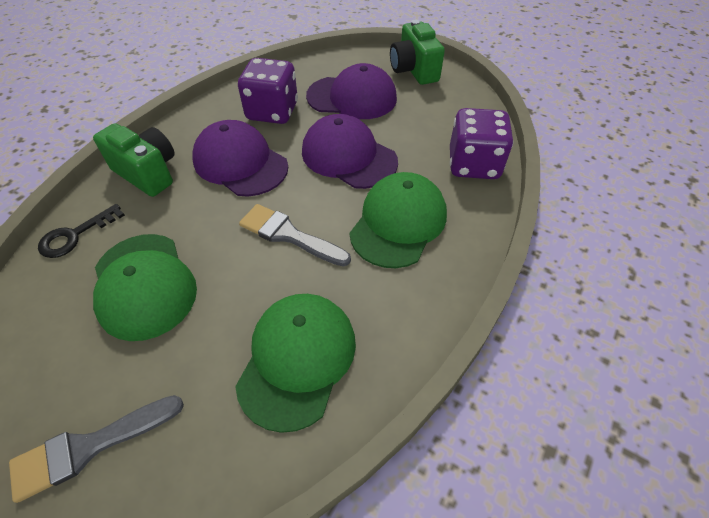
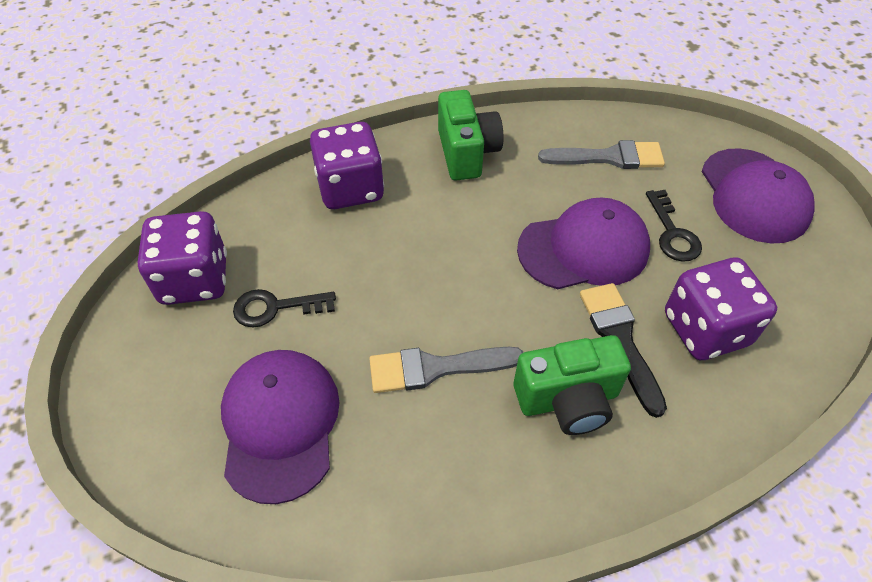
black brush: 0 -> 1
black key: 1 -> 2
green cap: 3 -> 0
purple dice: 2 -> 3

